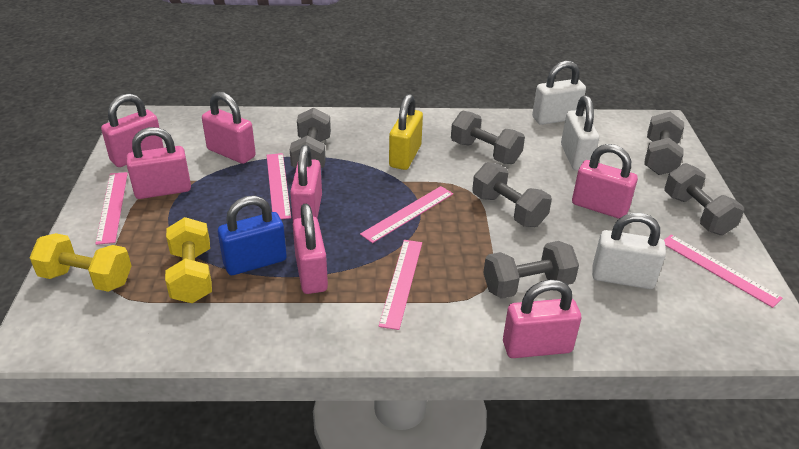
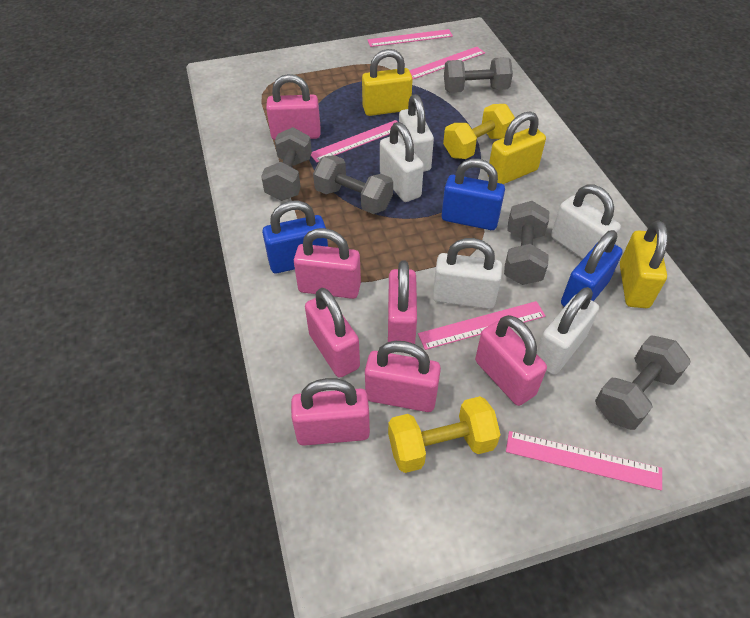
blue padlock: 1 -> 3
grey dumbbell: 6 -> 5
white padlock: 3 -> 5
yellow padlock: 1 -> 3

